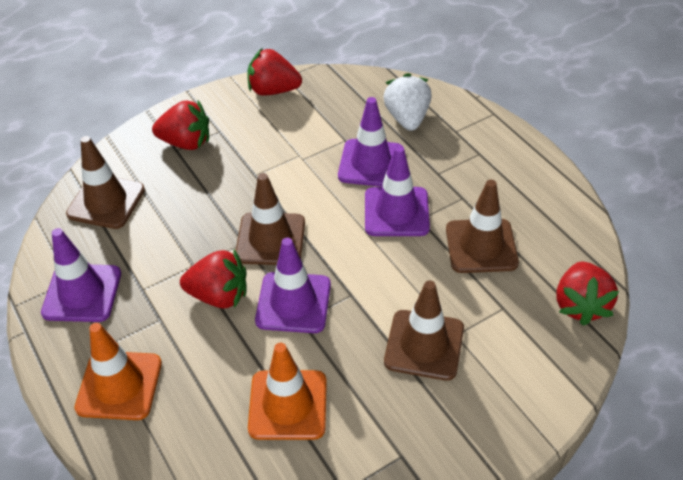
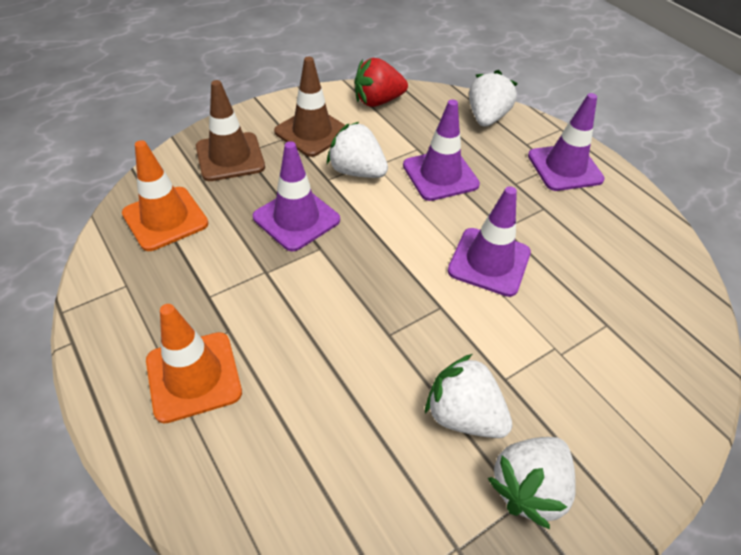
brown traffic cone: 4 -> 2
red strawberry: 4 -> 1
white strawberry: 1 -> 4

